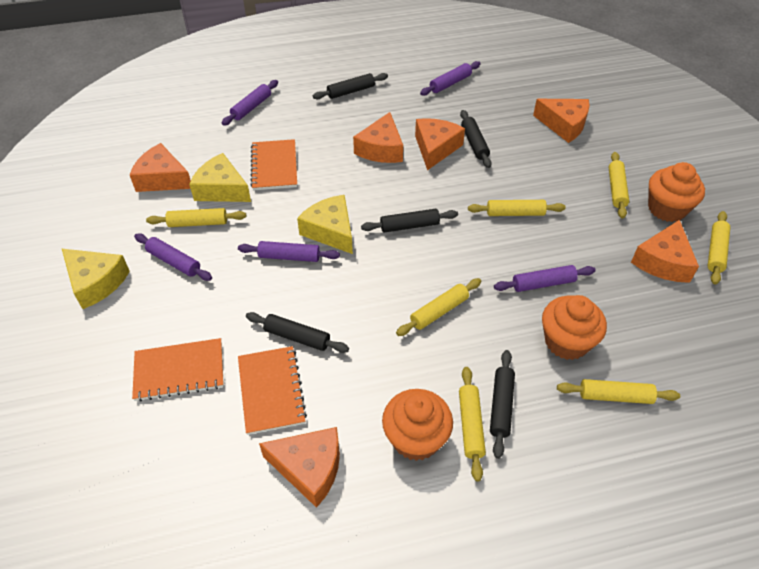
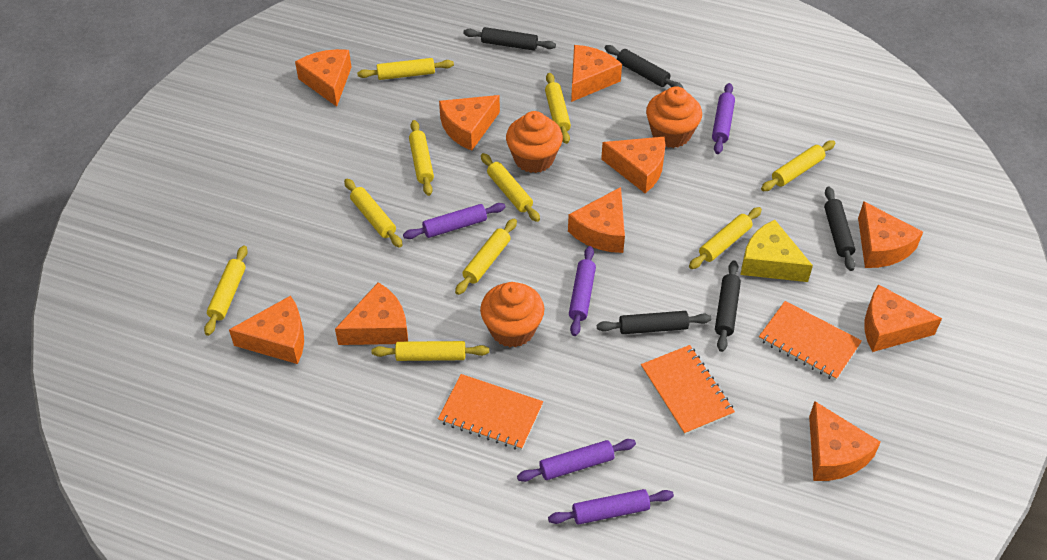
orange cheese: 6 -> 10
yellow cheese: 3 -> 1
yellow rolling pin: 7 -> 10

